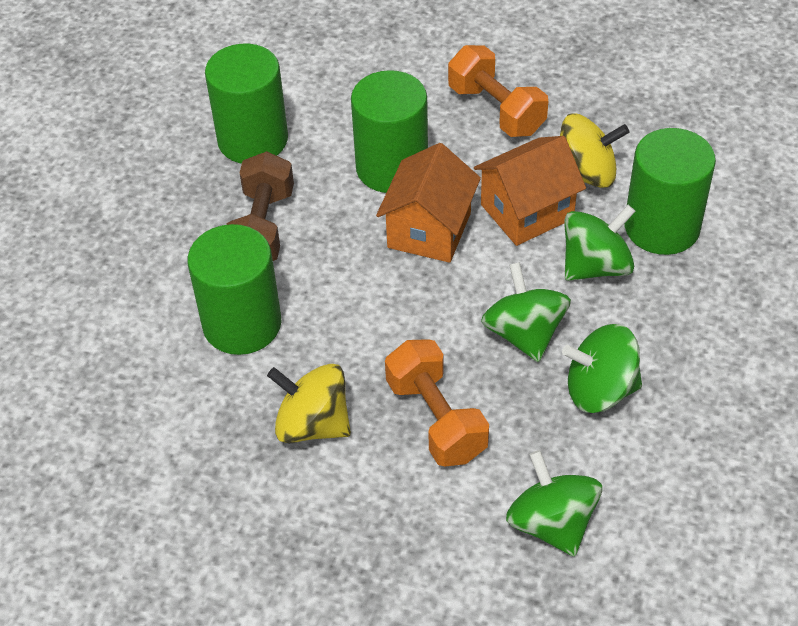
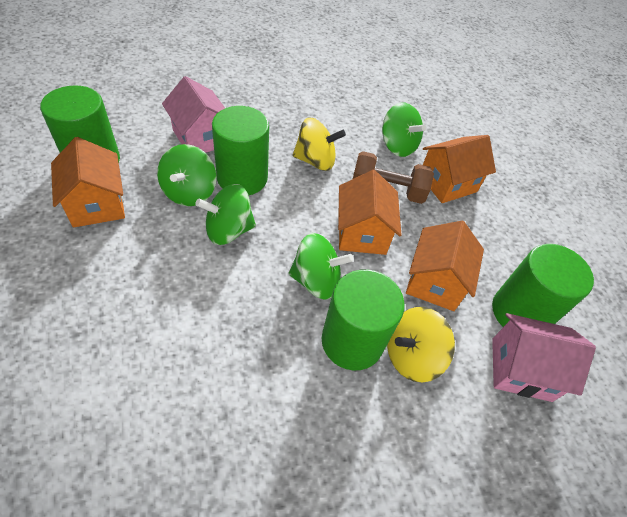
orange dumbbell: 2 -> 0
orange house: 2 -> 4
pink house: 0 -> 2

